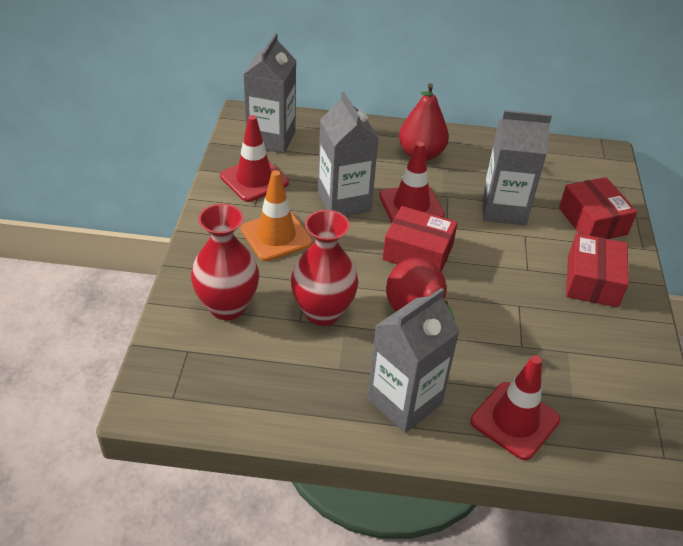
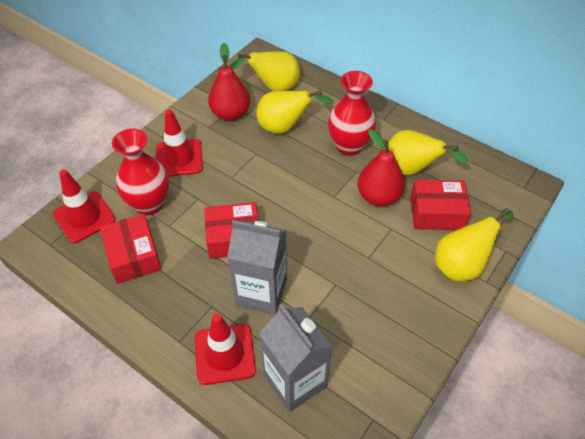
grey carton: 4 -> 2
orange traffic cone: 1 -> 0
yellow pear: 0 -> 4

